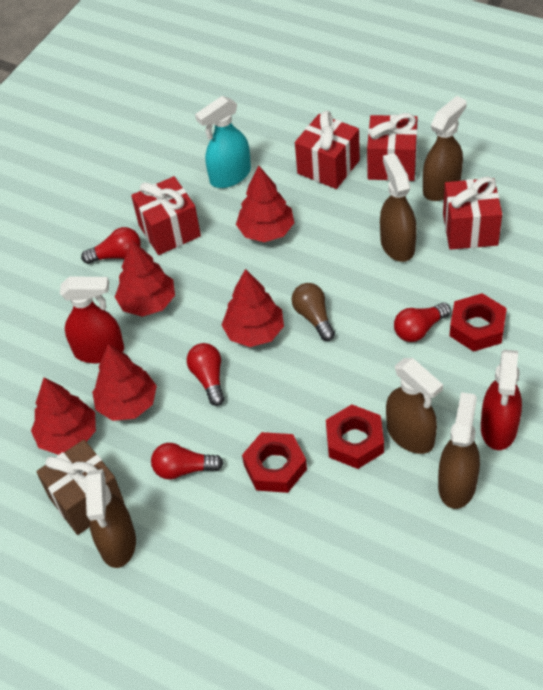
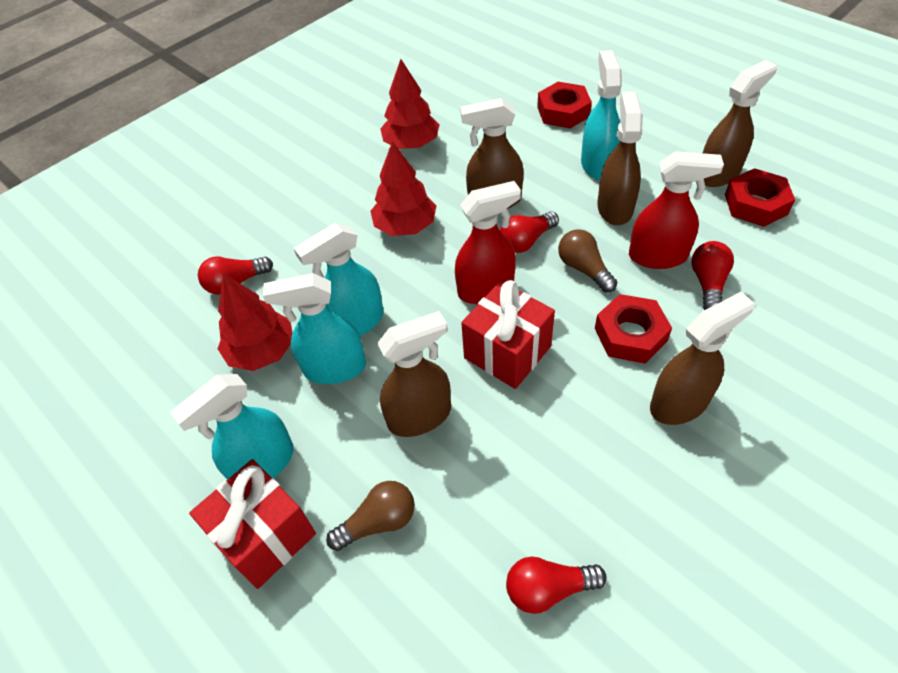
brown gift: 1 -> 0
brown light bulb: 1 -> 2
red gift: 4 -> 2
red tree: 5 -> 3
turquoise spray bottle: 1 -> 4

